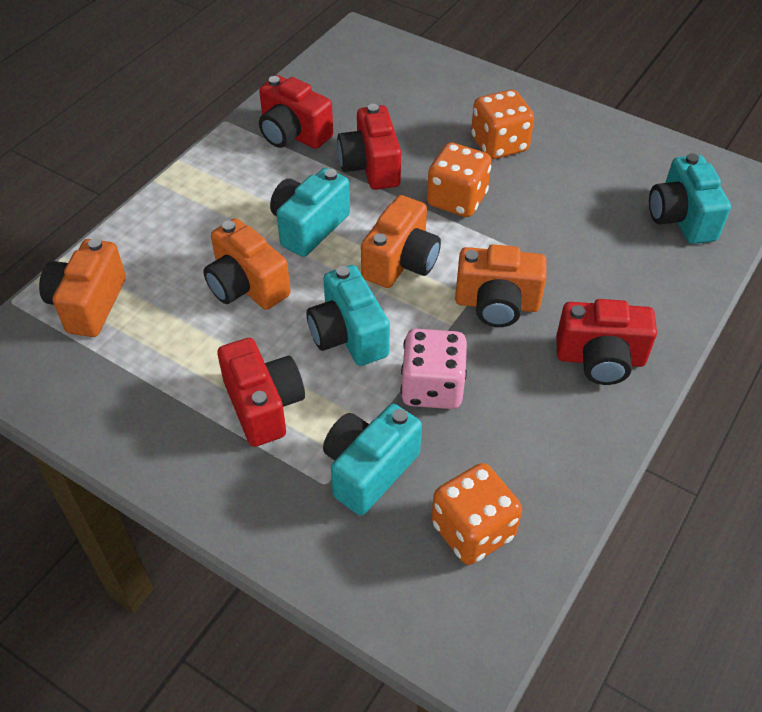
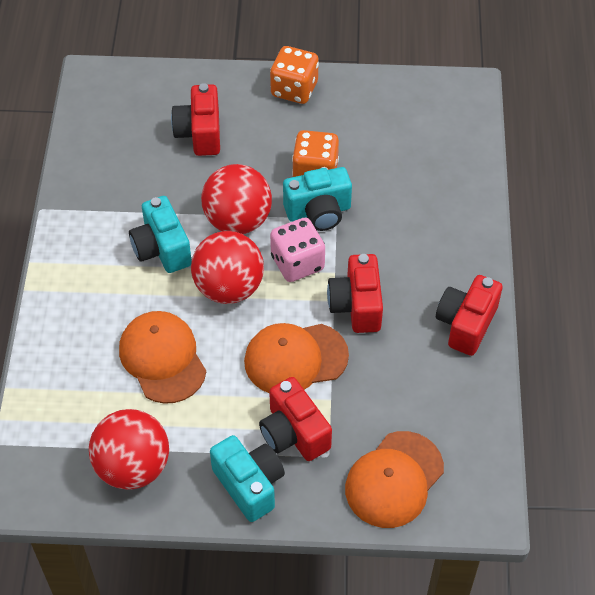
orange camera: 4 -> 0
orange cap: 0 -> 3
orange dice: 3 -> 2
red ball: 0 -> 3
turquoise camera: 4 -> 3

